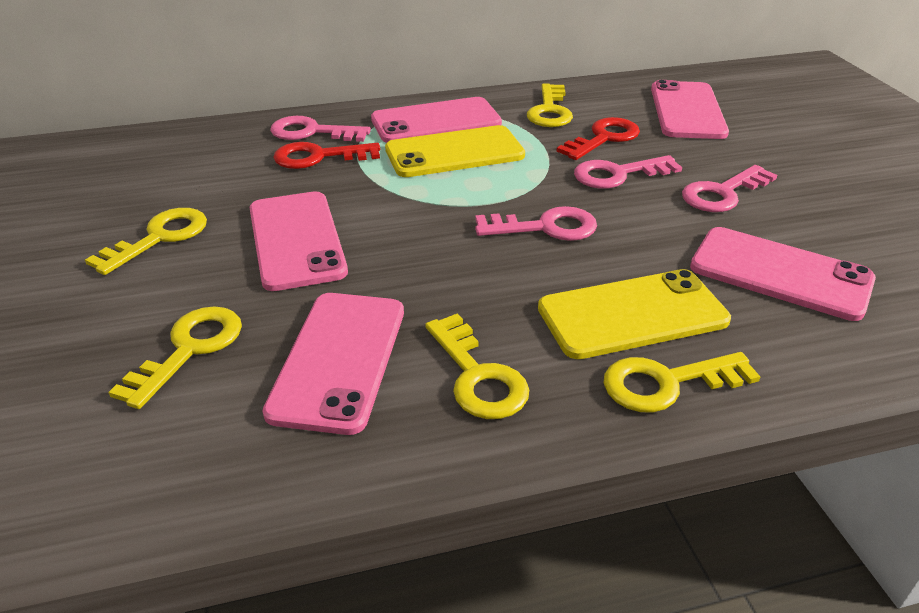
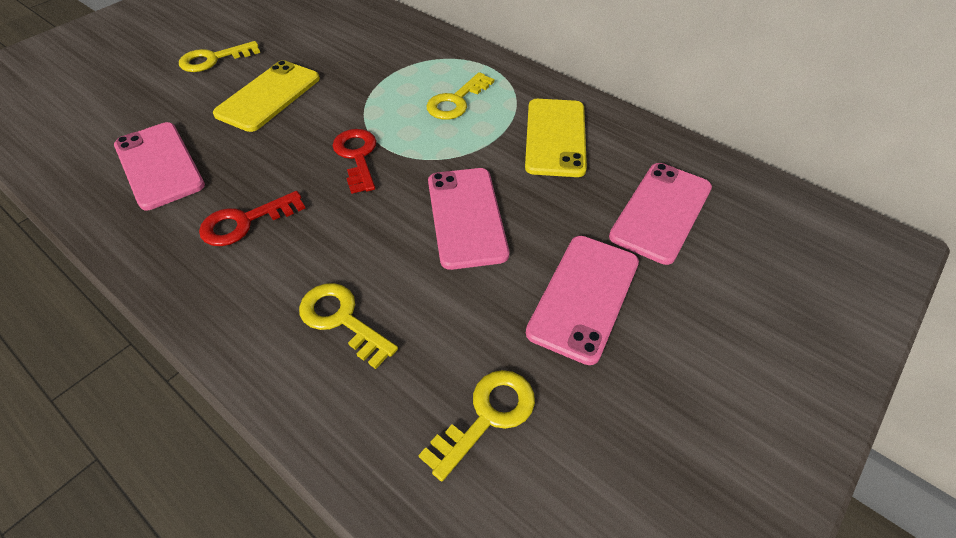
pink key: 4 -> 0
pink phone: 5 -> 4
yellow key: 5 -> 4

